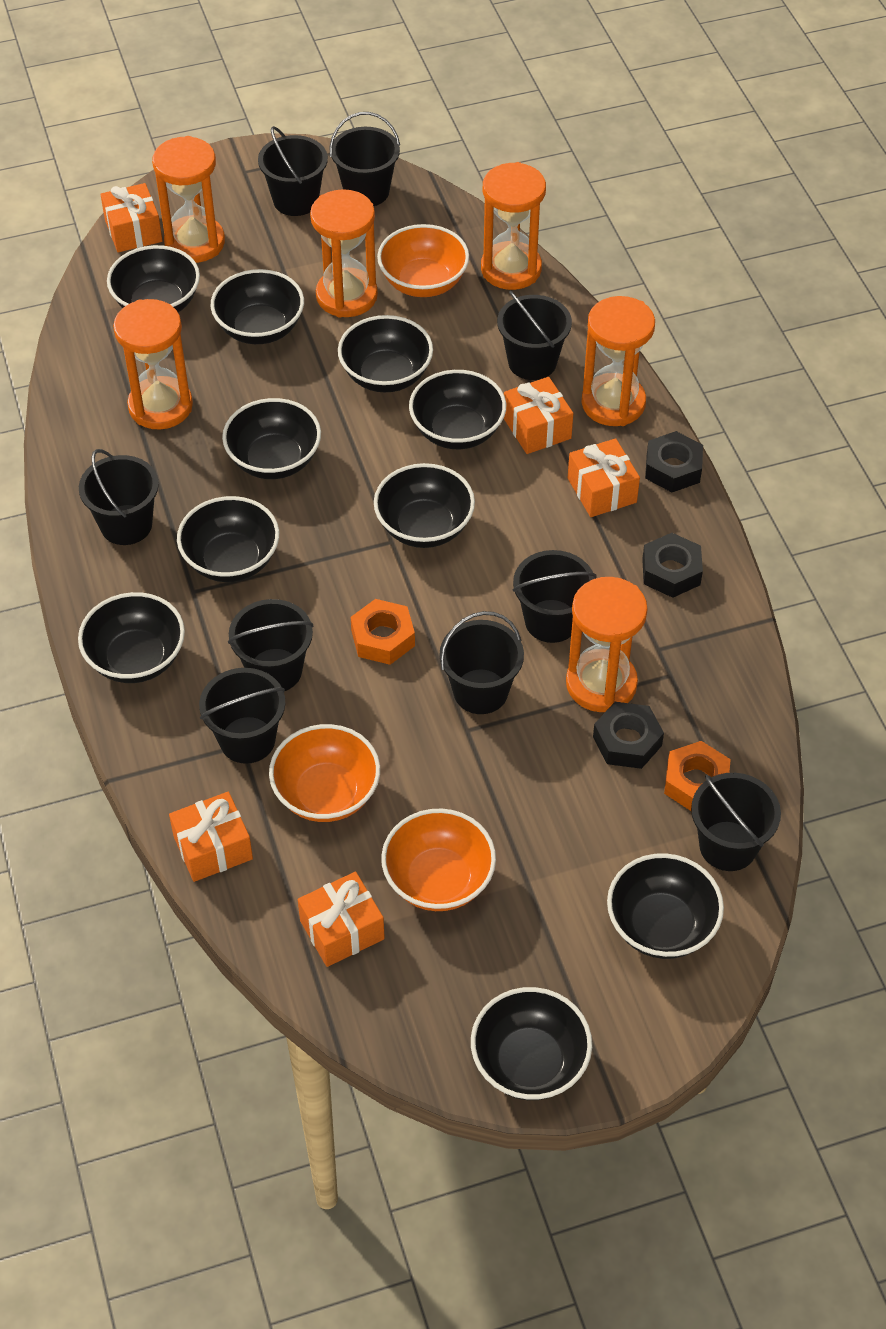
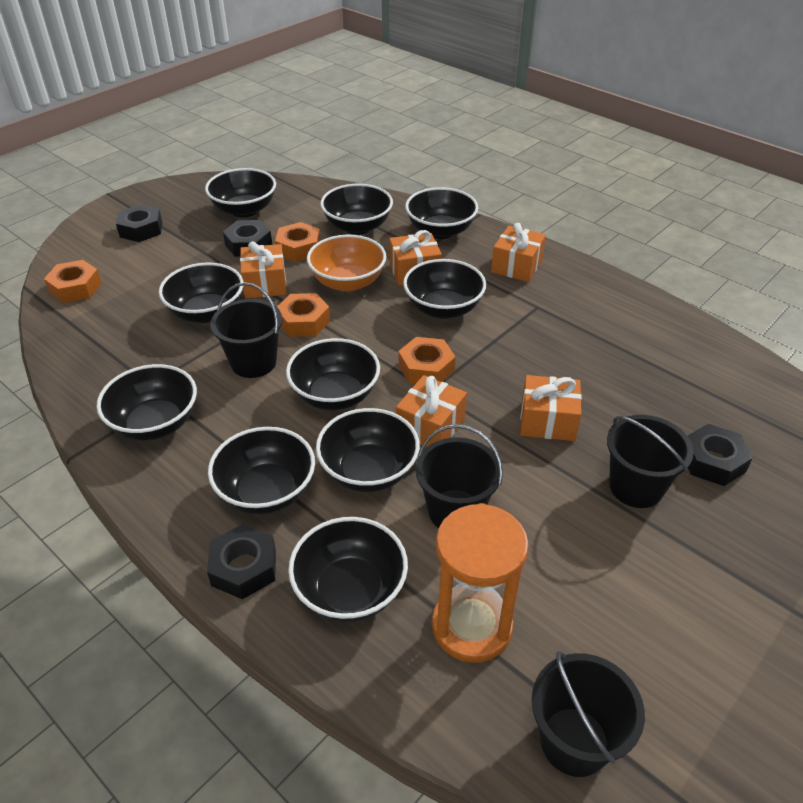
black bucket: 9 -> 4
black nut: 3 -> 4
orange bowl: 3 -> 1
orange hourglass: 6 -> 1
orange nut: 2 -> 4

